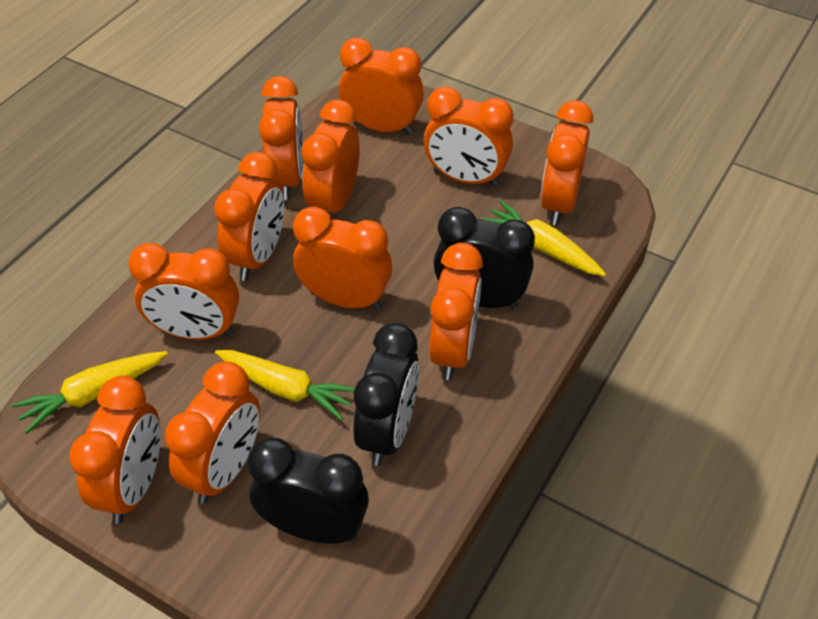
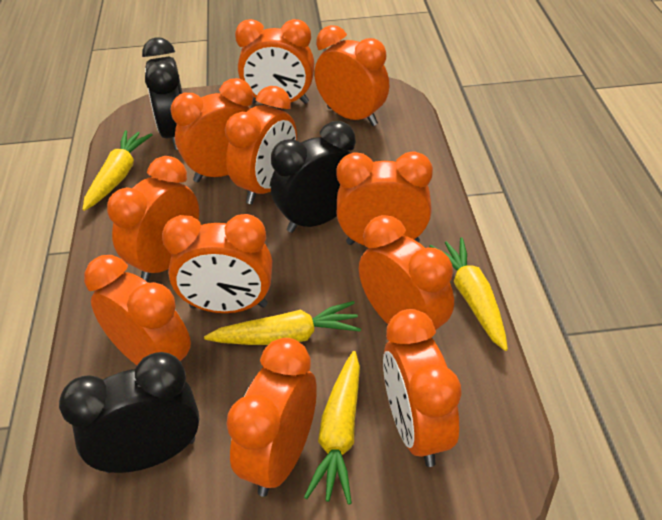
yellow carrot: 3 -> 4

